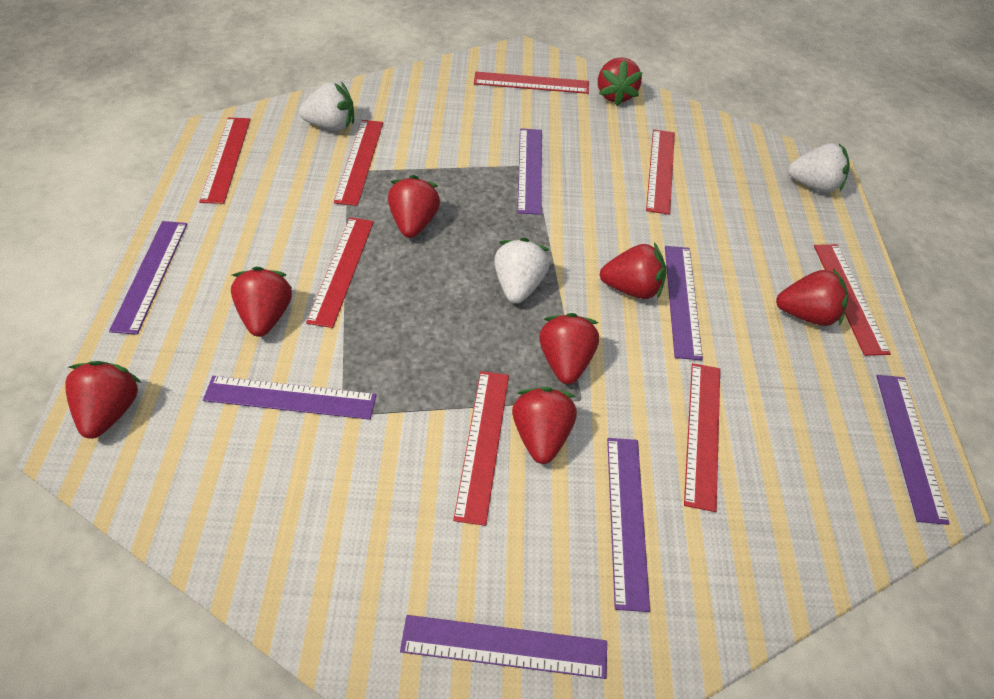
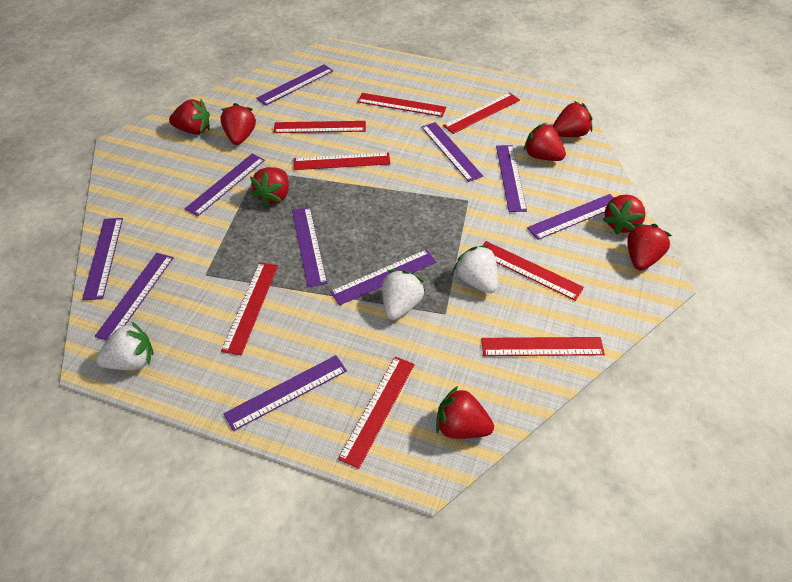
purple ruler: 7 -> 10

